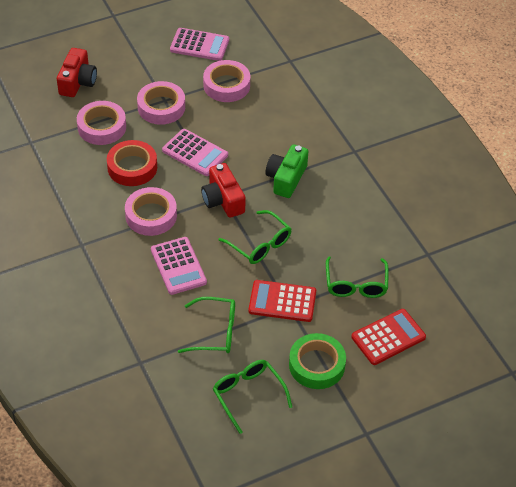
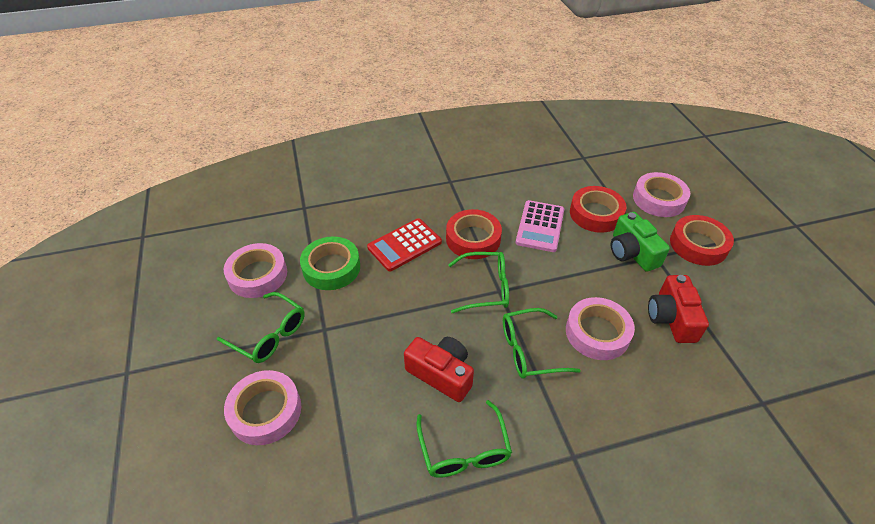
pink calculator: 3 -> 1
red calculator: 2 -> 1
red tape: 1 -> 3

